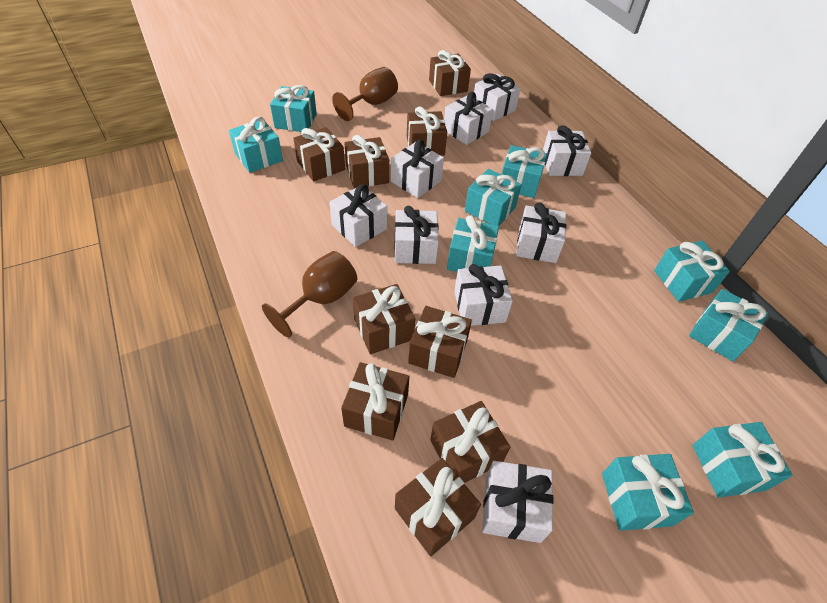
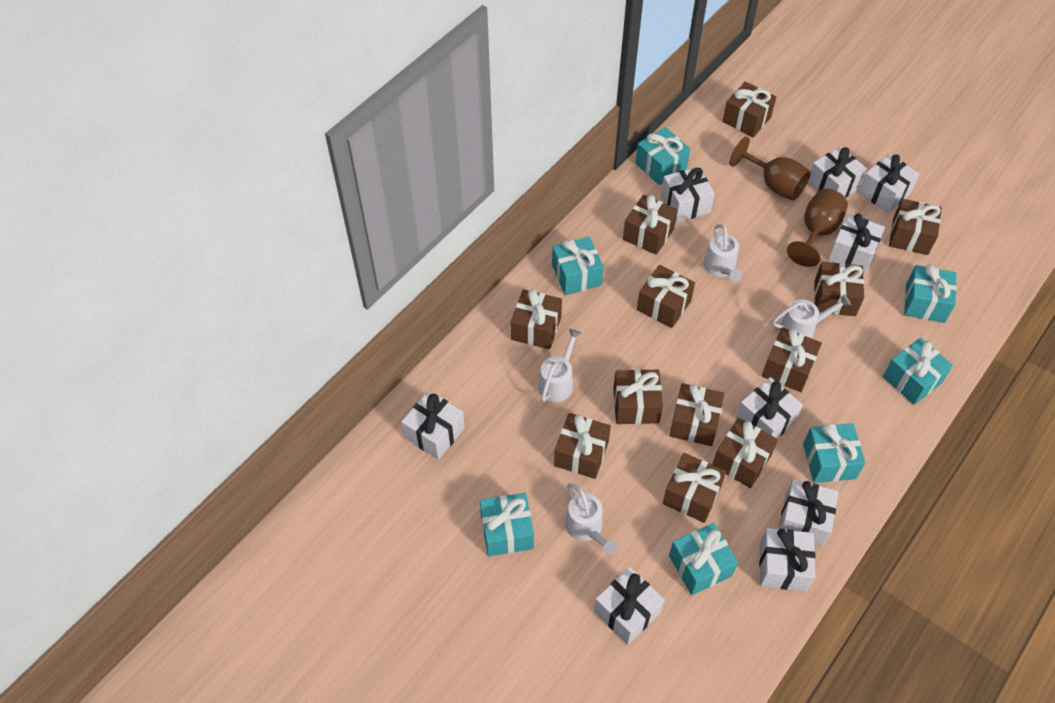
brown gift: 9 -> 12
turquoise gift: 9 -> 7
white watering can: 0 -> 4

